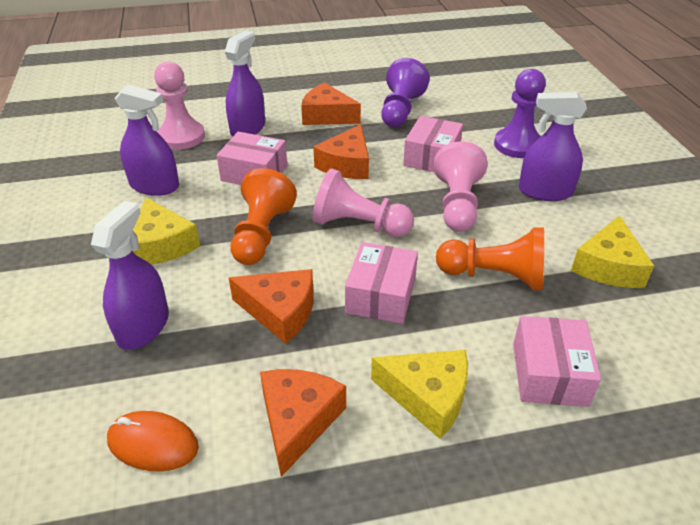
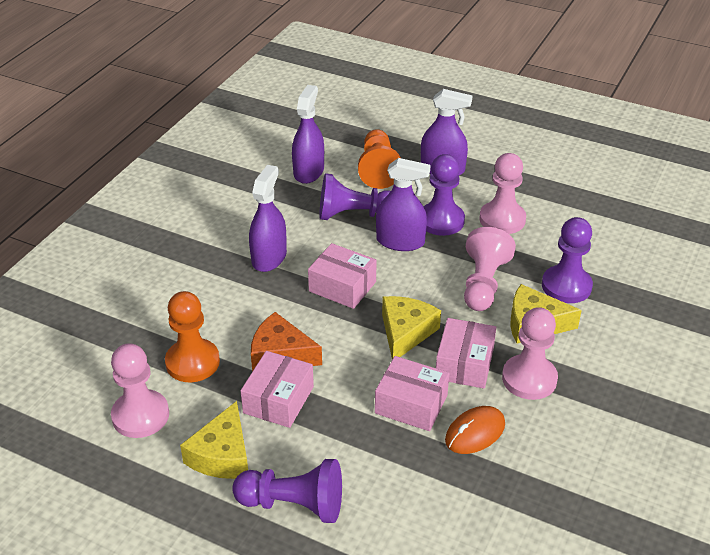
orange cheese: 4 -> 1
pink pawn: 3 -> 4
purple pawn: 2 -> 4

